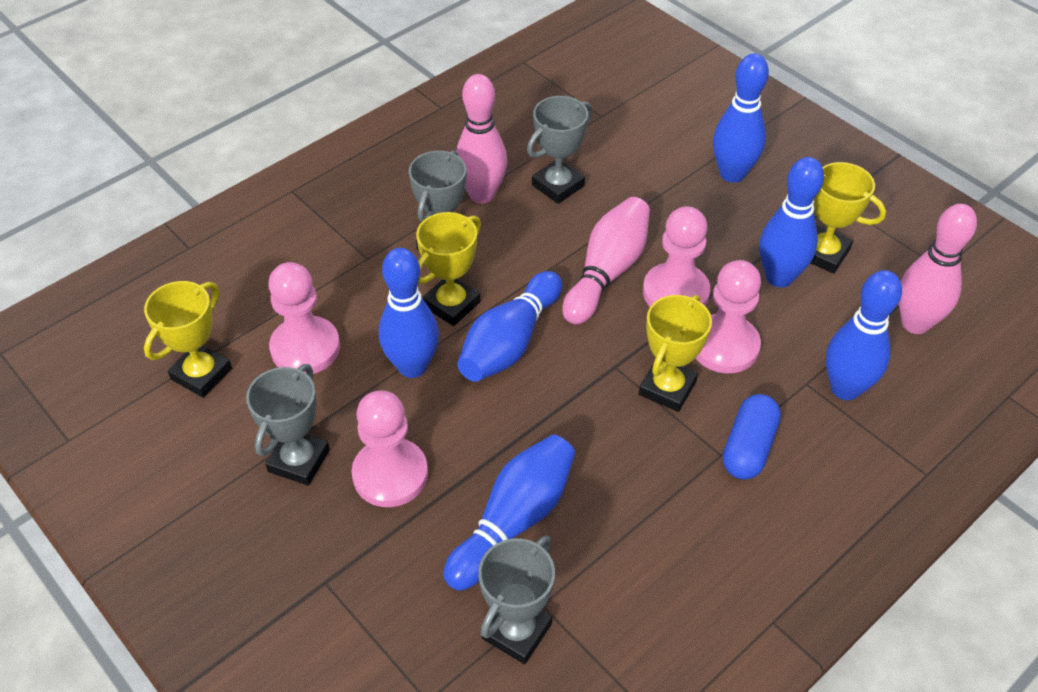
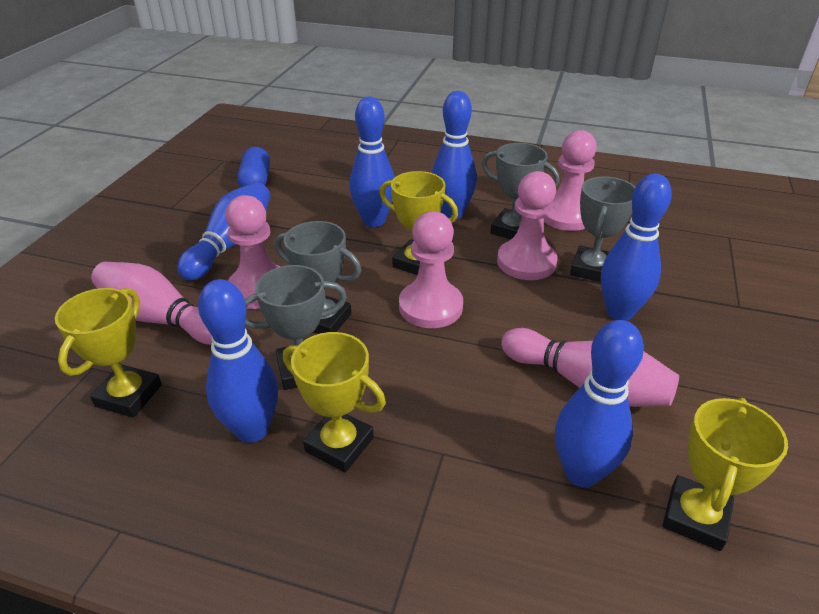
pink bowling pin: 3 -> 2

